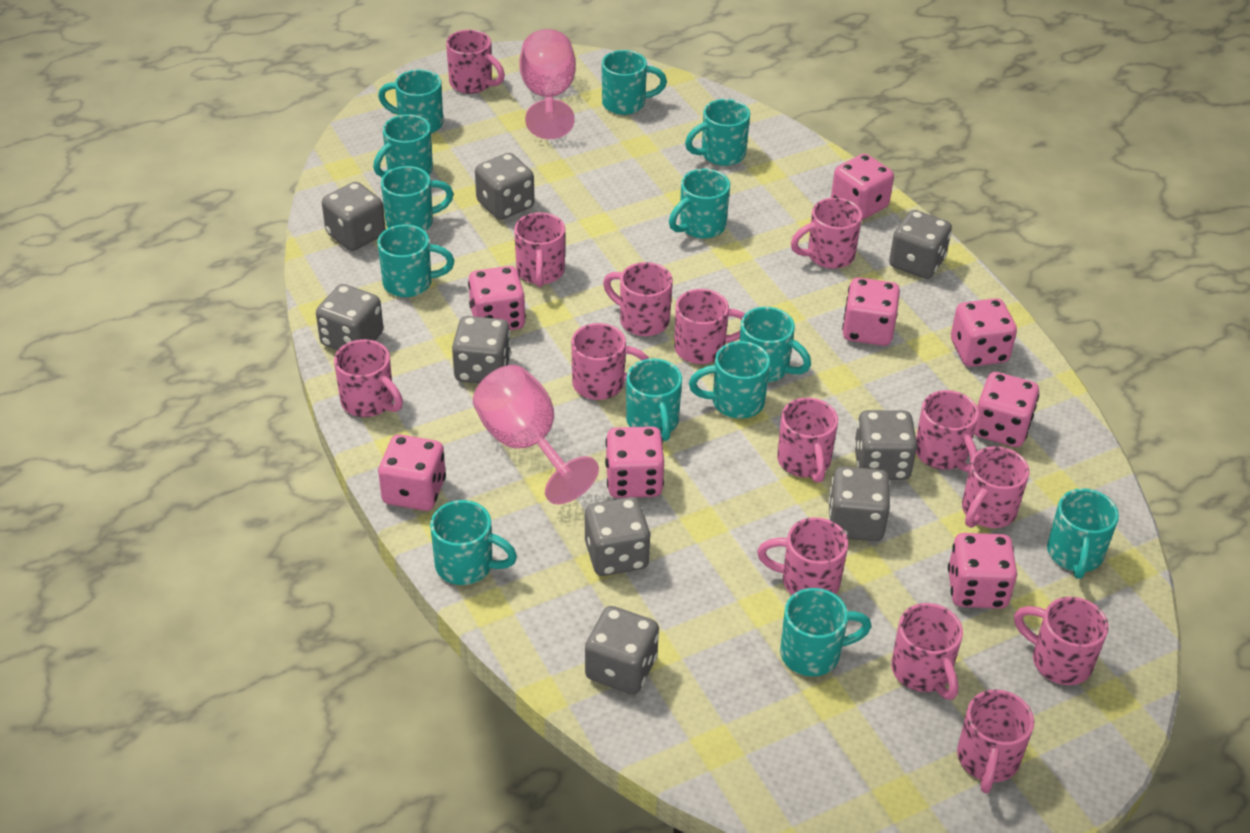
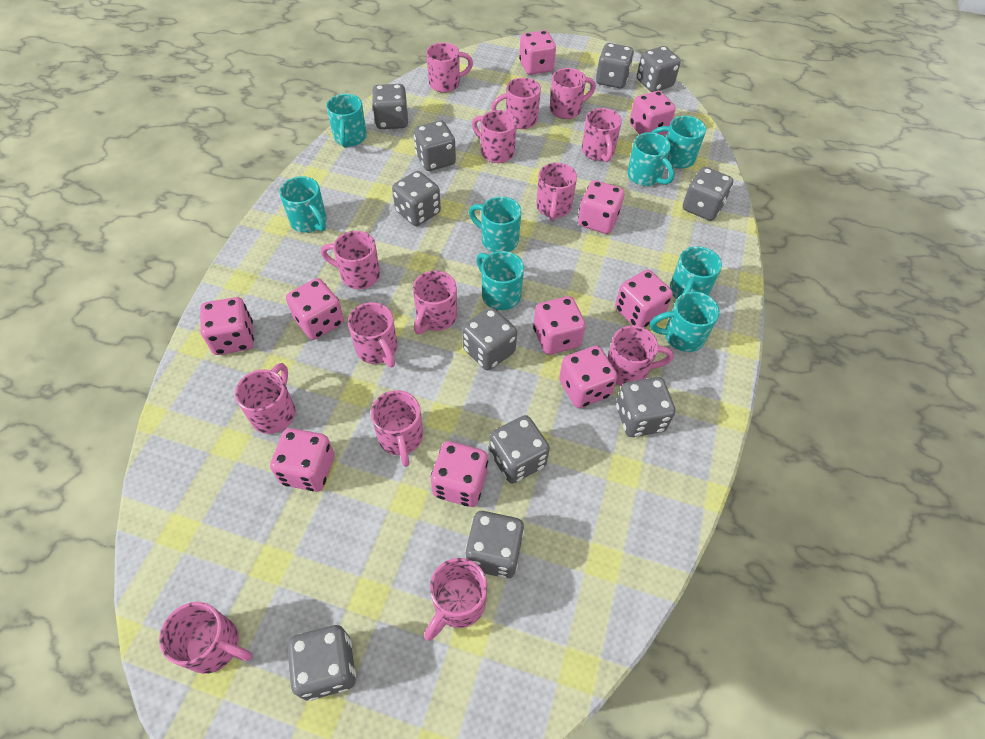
grey dice: 9 -> 11
pink dice: 8 -> 10
pink goblet: 2 -> 0
turquoise mug: 13 -> 8

